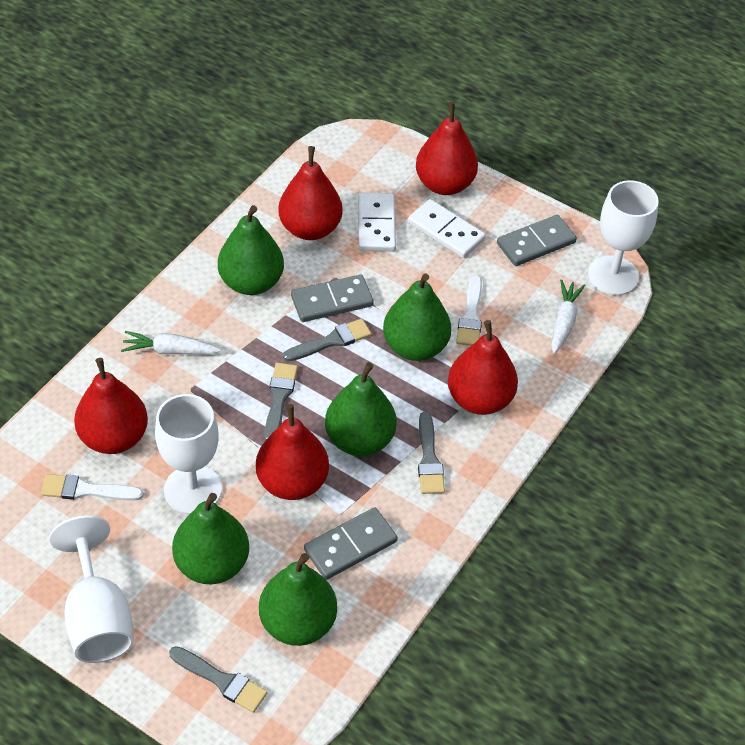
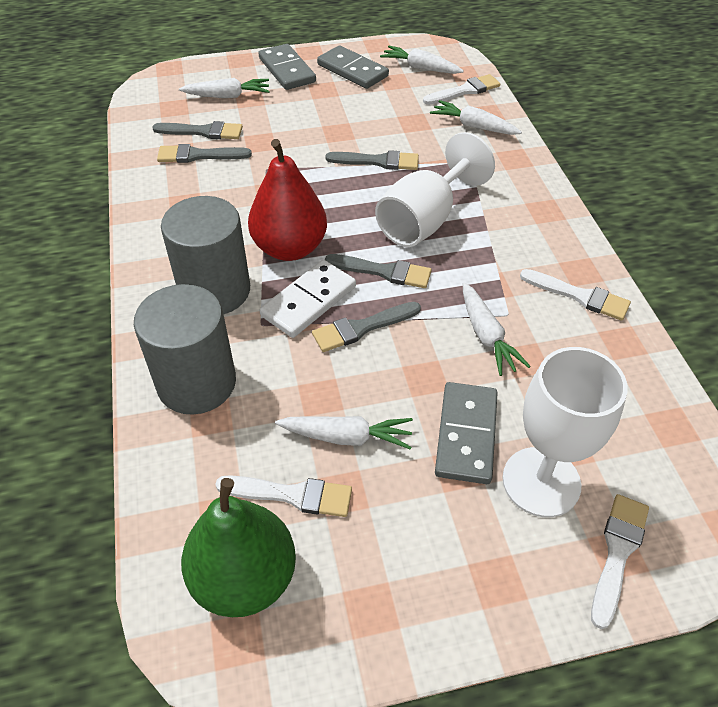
green pear: 5 -> 1
grey brush: 4 -> 5
grey cylinder: 0 -> 2
red pear: 5 -> 1
white brush: 2 -> 4
white carrot: 2 -> 5
white domino: 2 -> 1
white goblet: 3 -> 2

